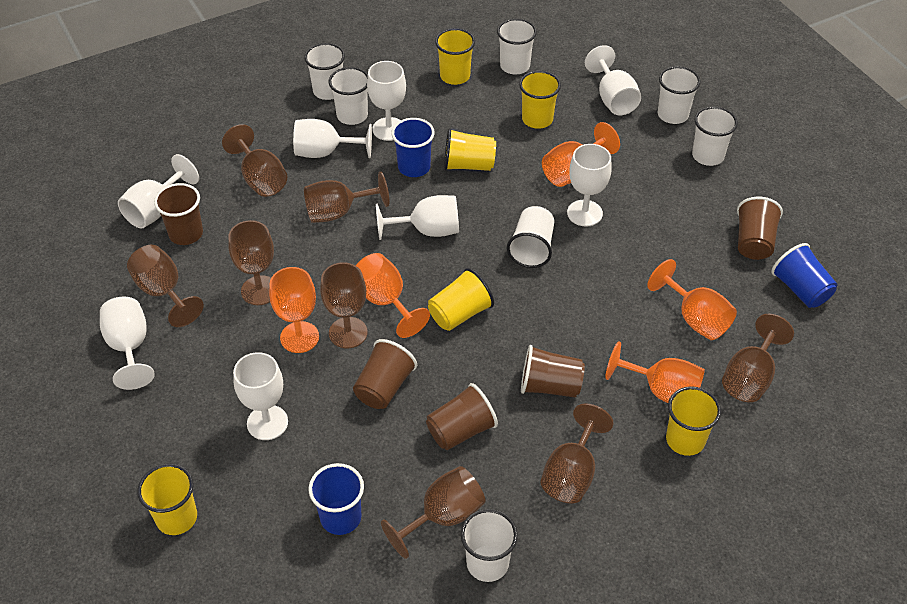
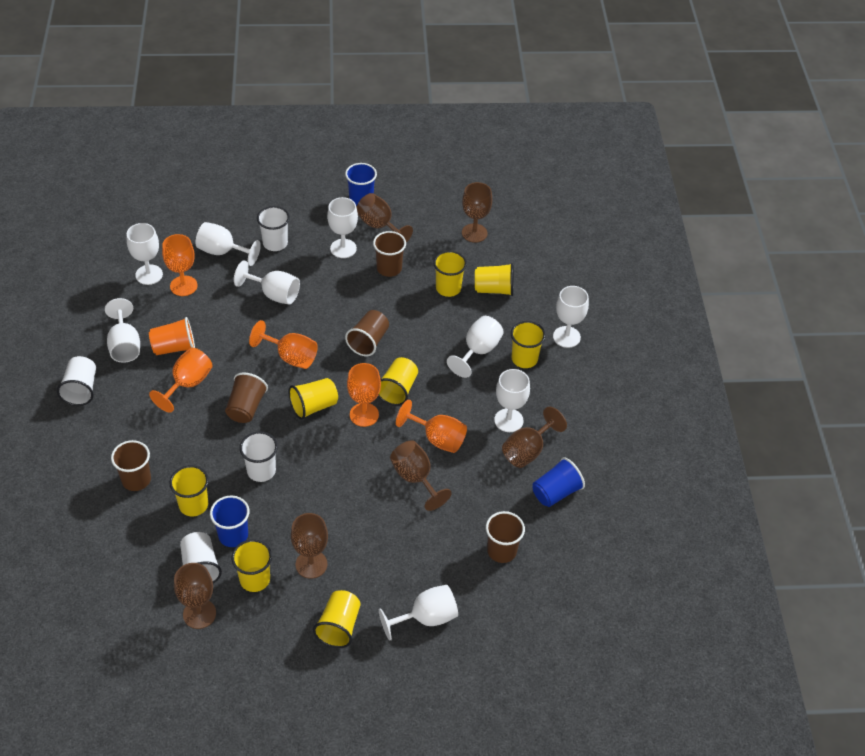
brown goblet: 8 -> 6
orange cup: 0 -> 1
white cup: 7 -> 4
white goblet: 8 -> 9
yellow cup: 6 -> 8

